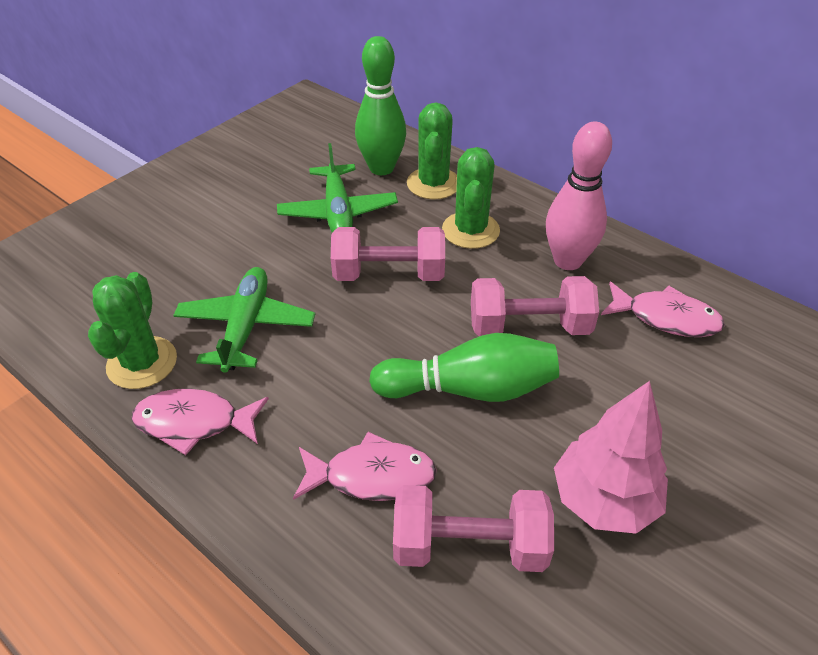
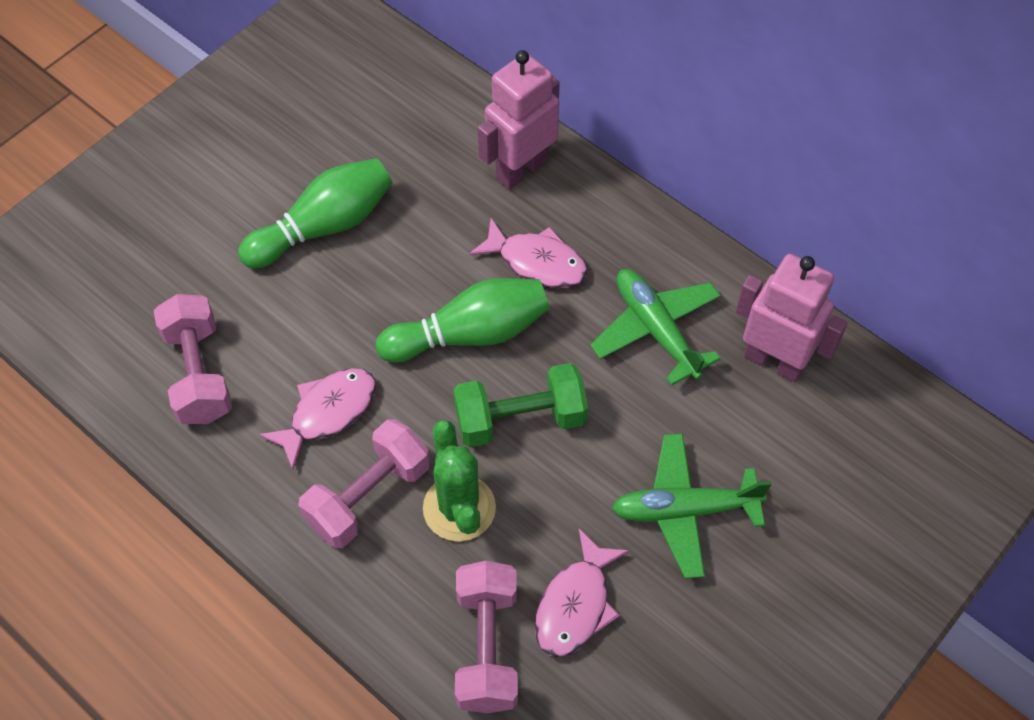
green cactus: 3 -> 1
green dumbbell: 0 -> 1
pink bowling pin: 1 -> 0
pink robot: 0 -> 2
pink tree: 1 -> 0

